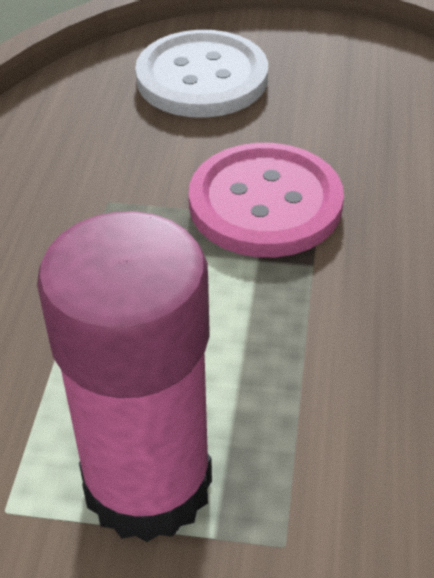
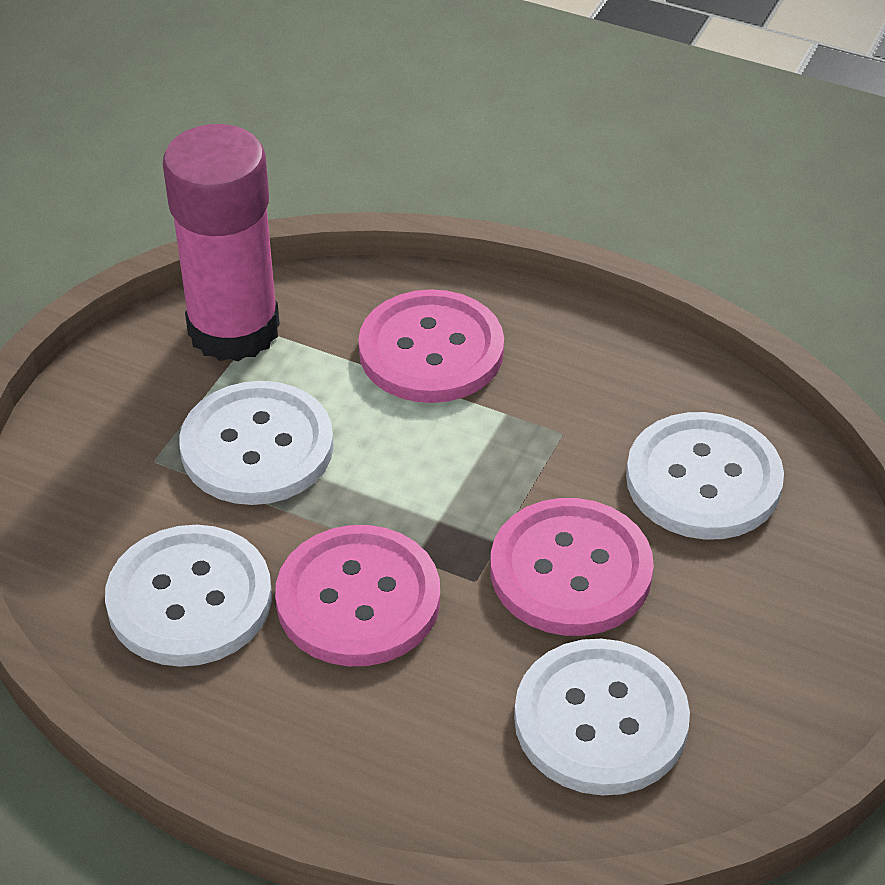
pink button: 1 -> 3
white button: 1 -> 4

